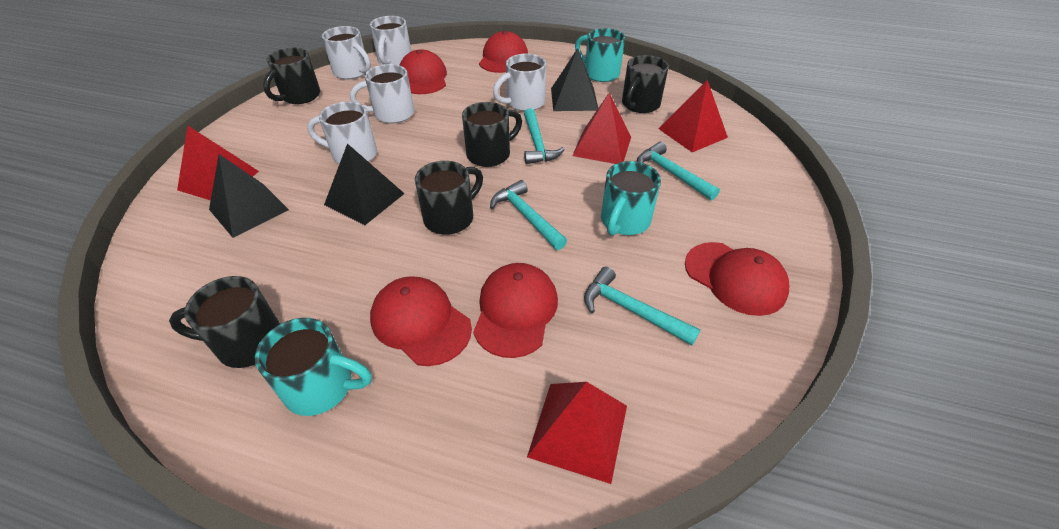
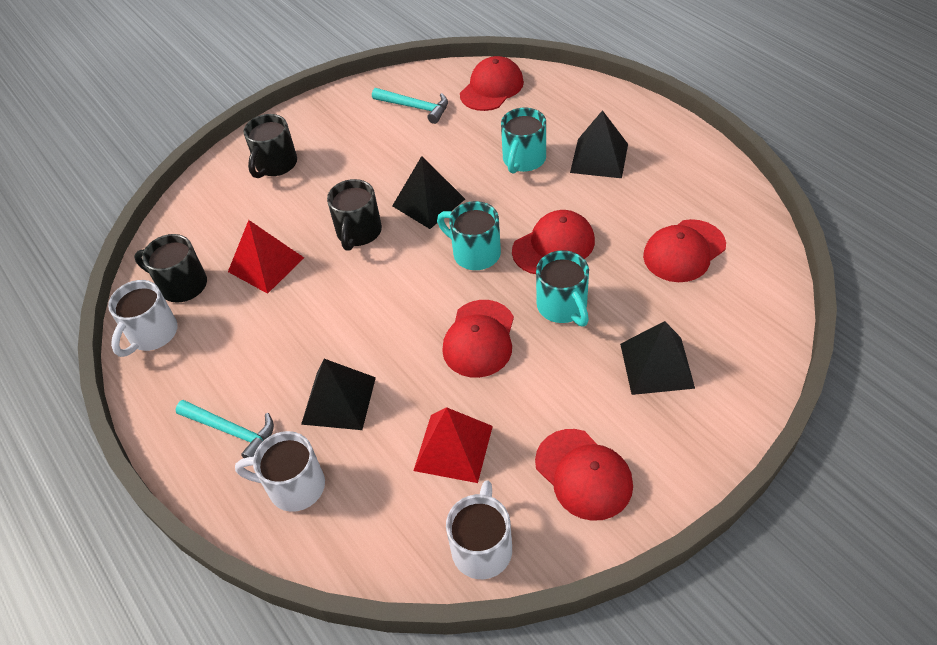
black mug: 5 -> 3
black pyramid: 3 -> 4
red pyramid: 4 -> 2
turquoise hammer: 4 -> 2
white mug: 5 -> 3

